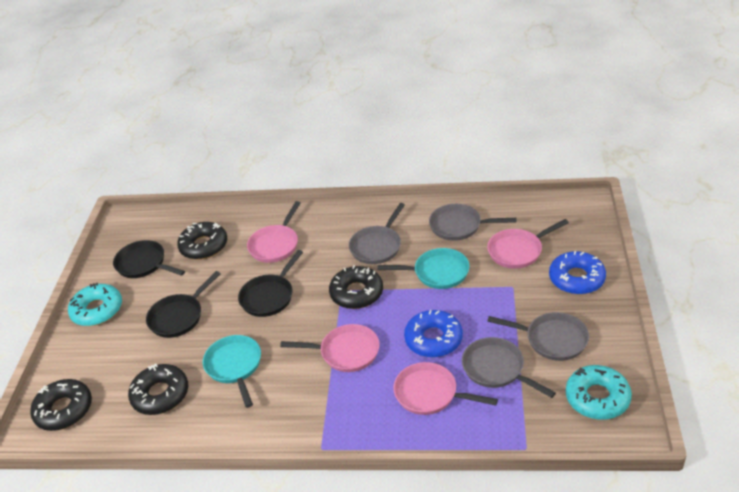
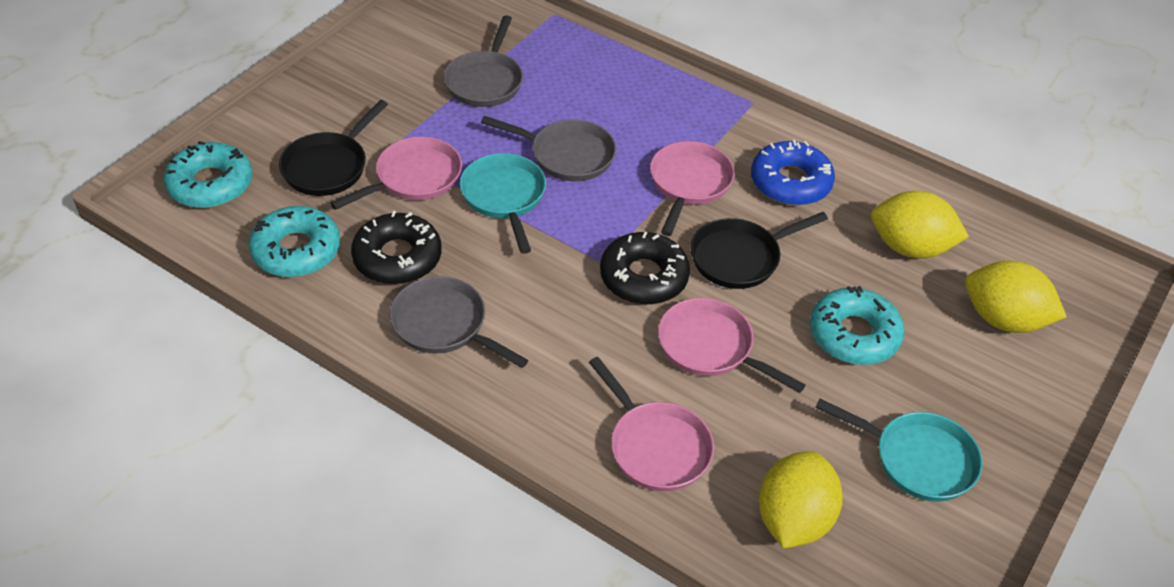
black donut: 4 -> 2
black pan: 3 -> 2
blue donut: 2 -> 1
grey pan: 4 -> 3
turquoise donut: 2 -> 3
yellow lemon: 0 -> 3

